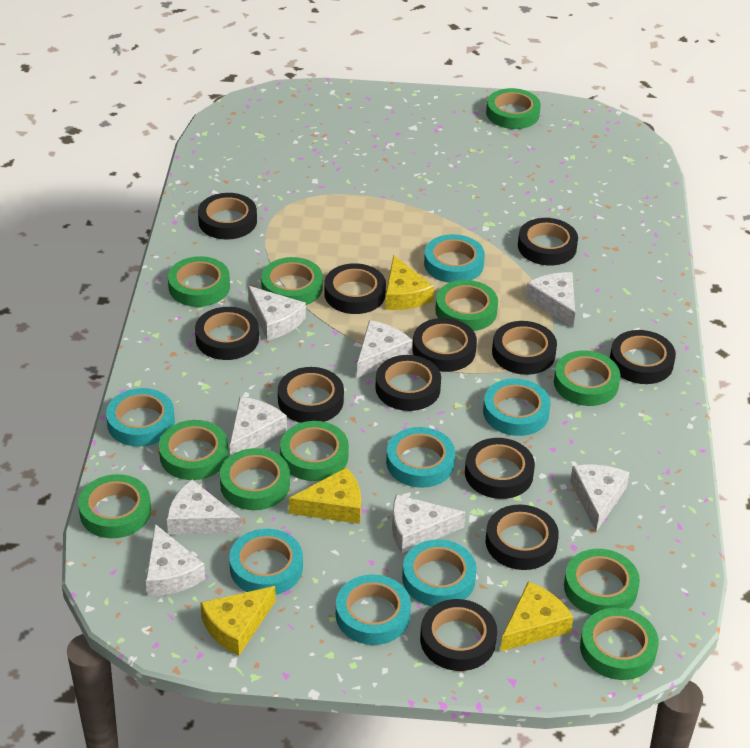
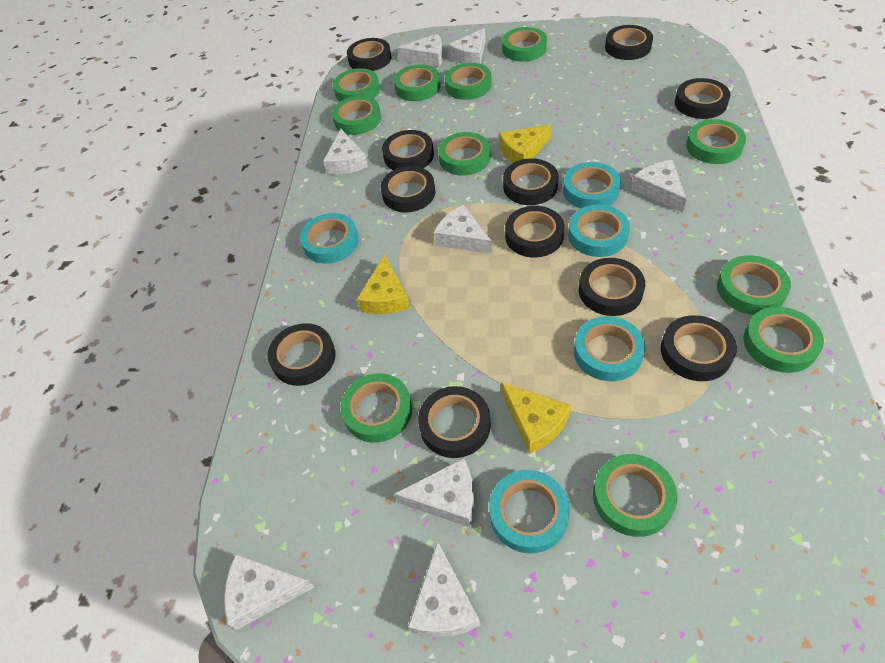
black tape: 12 -> 11
turquoise tape: 7 -> 5
yellow cheese: 4 -> 3

